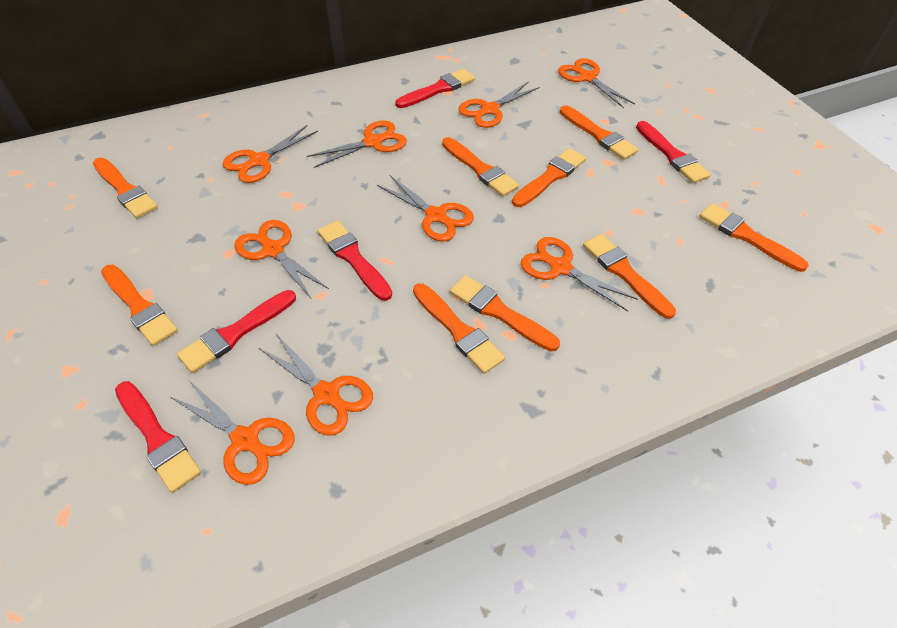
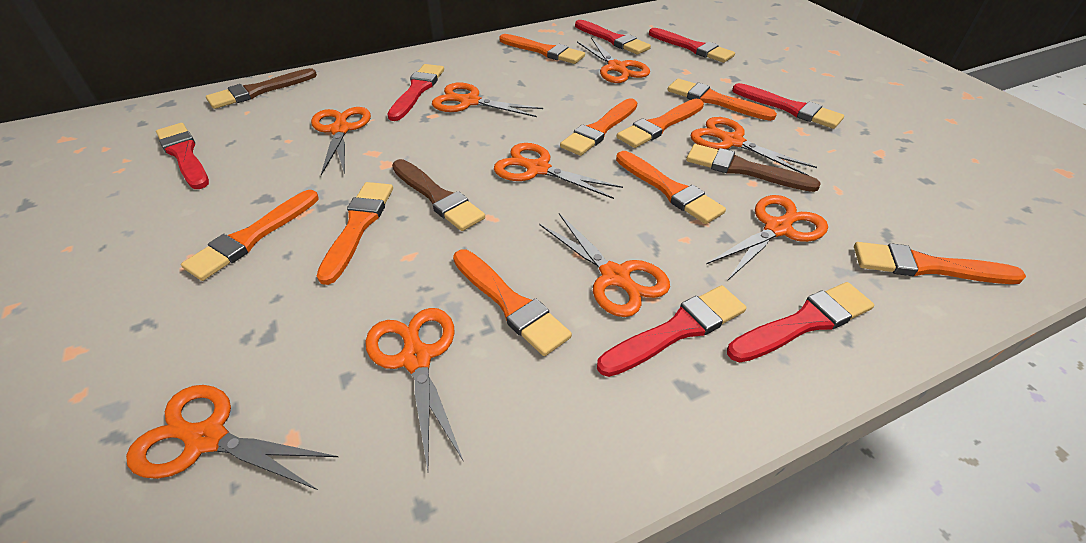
brown brush: 0 -> 3
red brush: 5 -> 7

